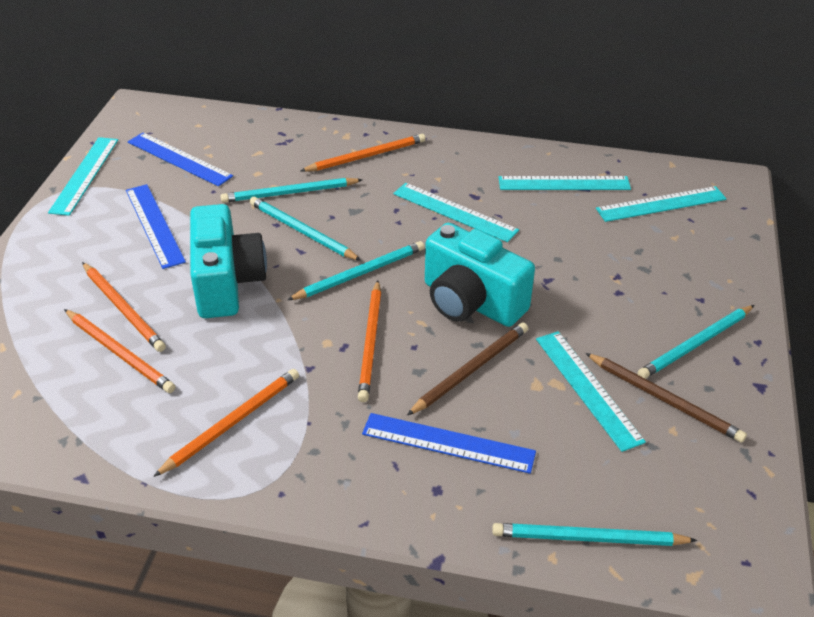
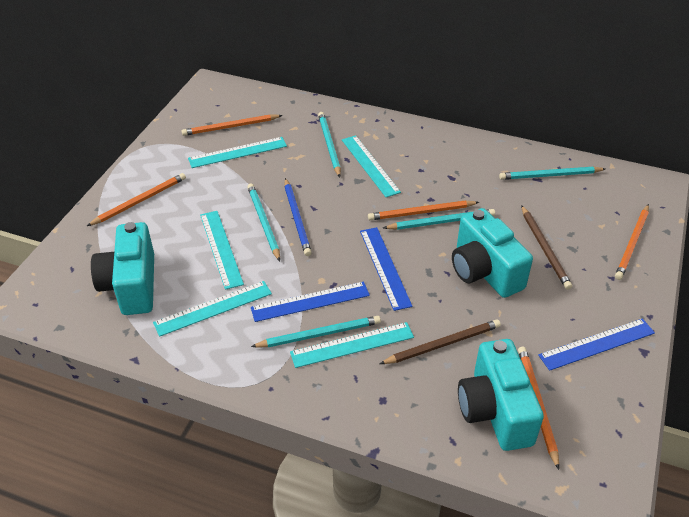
blue pencil: 0 -> 1
turquoise camera: 2 -> 3

